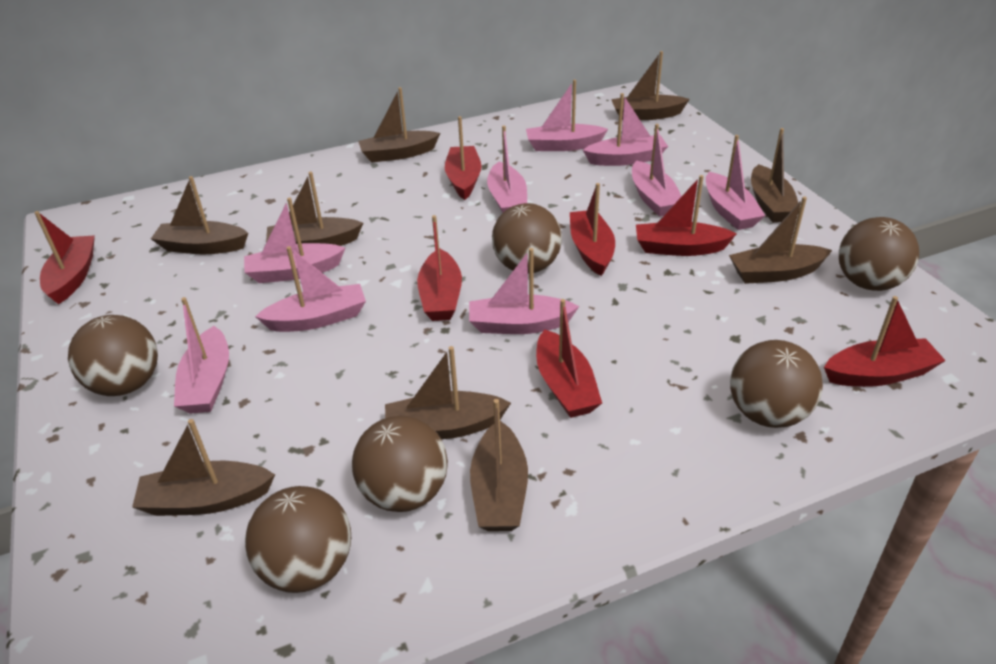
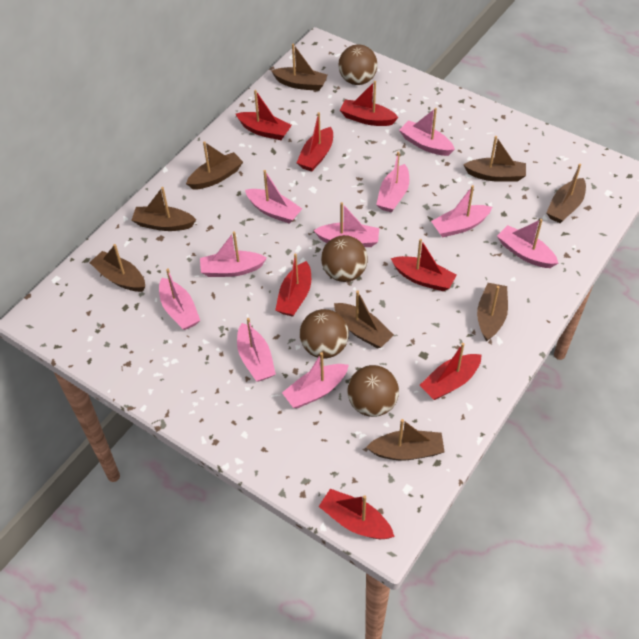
brown ball: 6 -> 4
pink boat: 9 -> 10

